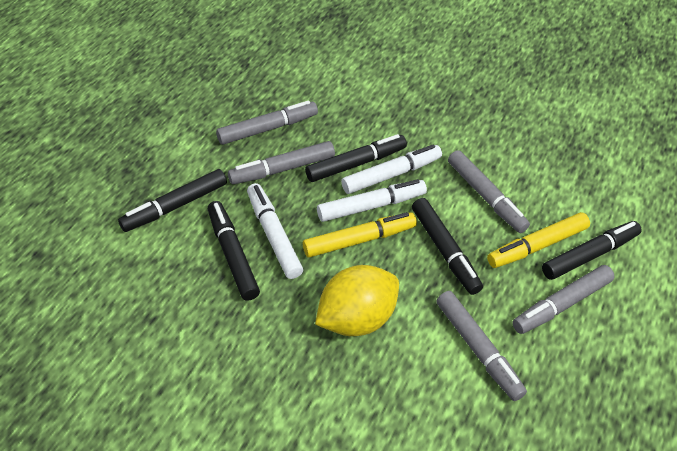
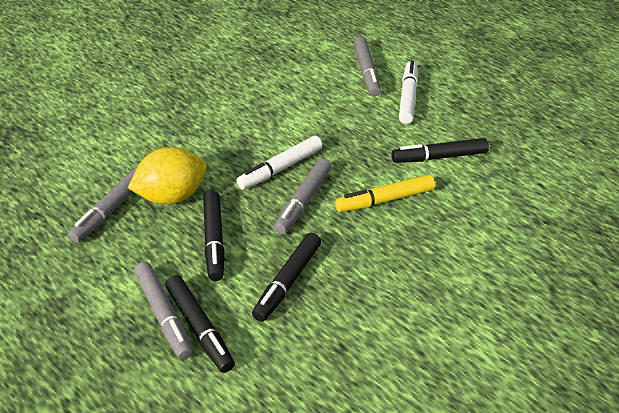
black marker: 5 -> 4
grey marker: 5 -> 4
white marker: 3 -> 2
yellow marker: 2 -> 1

